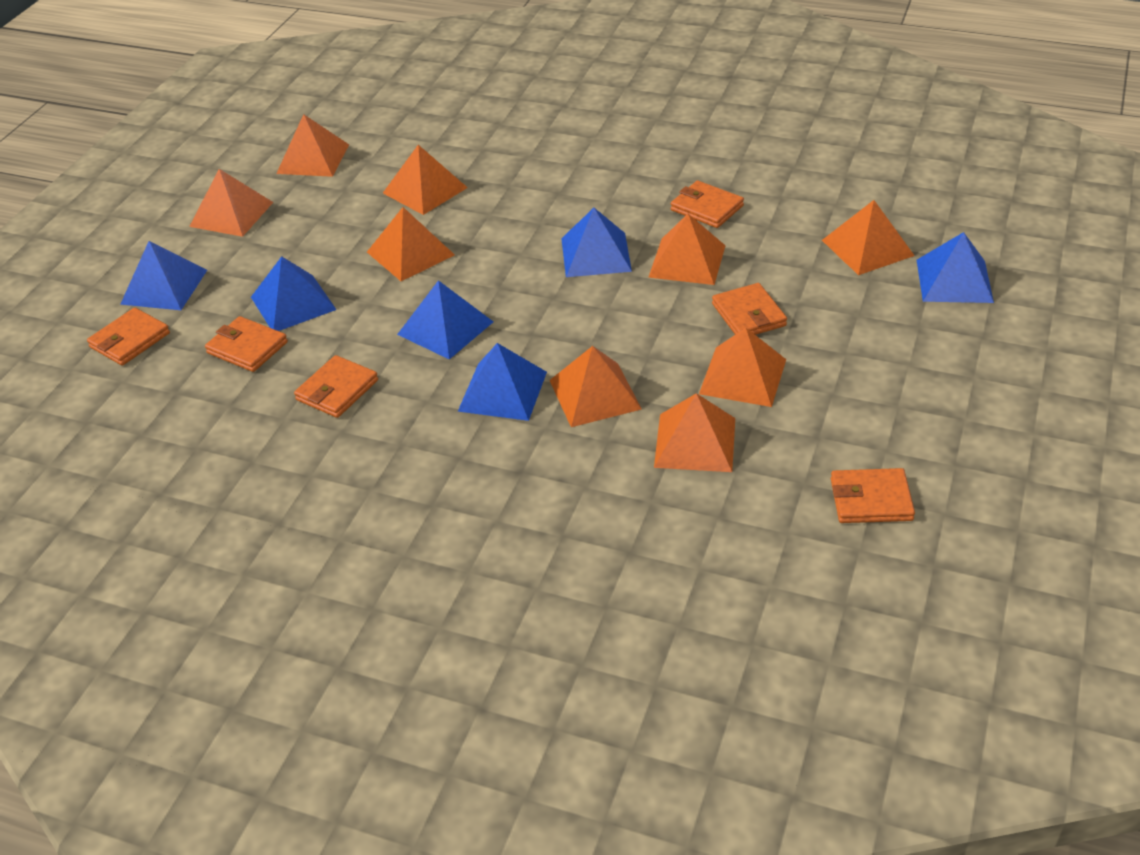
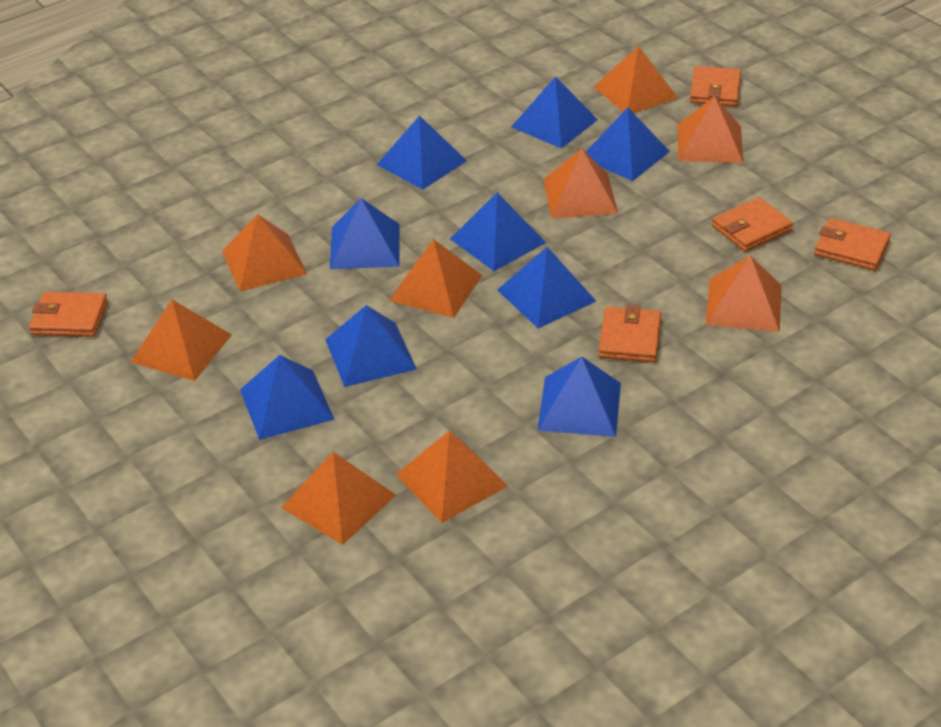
blue pyramid: 6 -> 9
orange wallet: 6 -> 5

